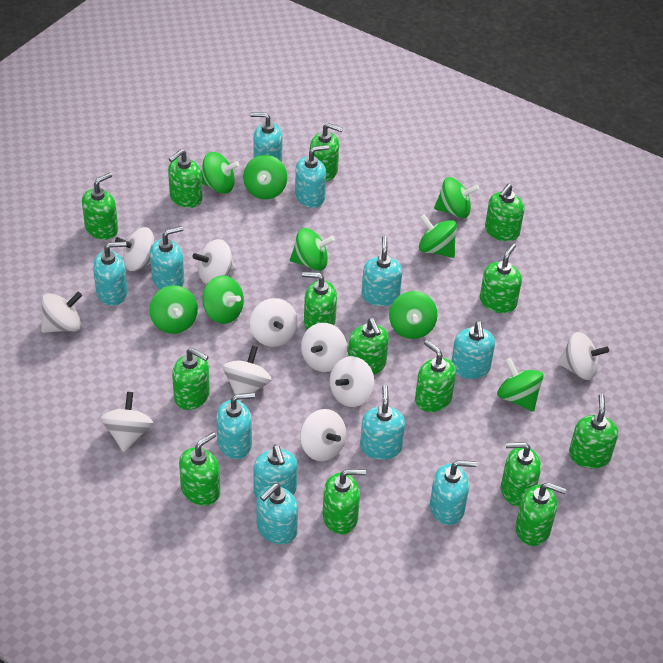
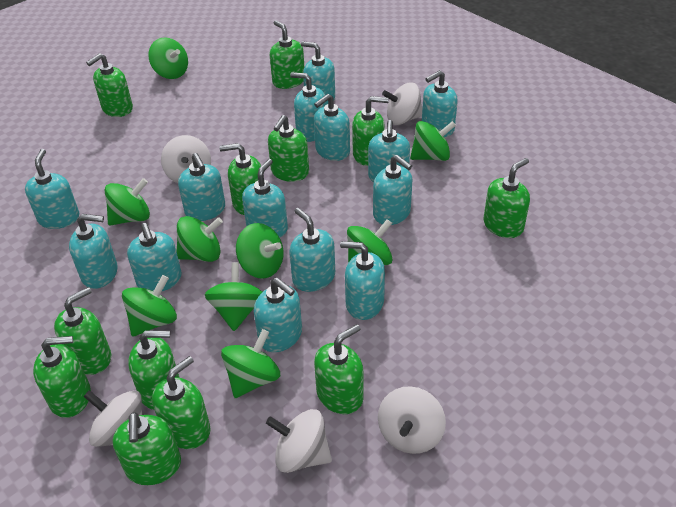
green soap dispenser: 14 -> 12
turquoise soap dispenser: 11 -> 14
white spinning top: 10 -> 5

